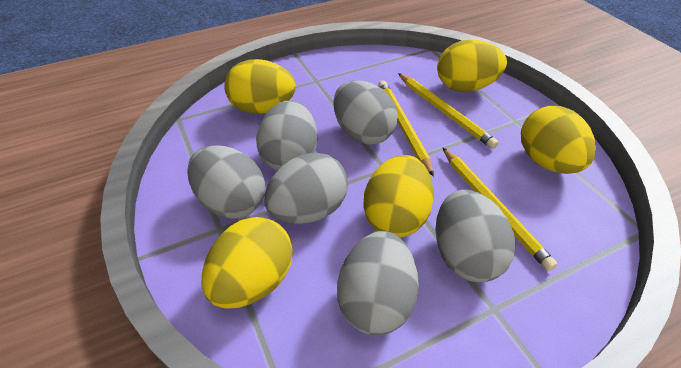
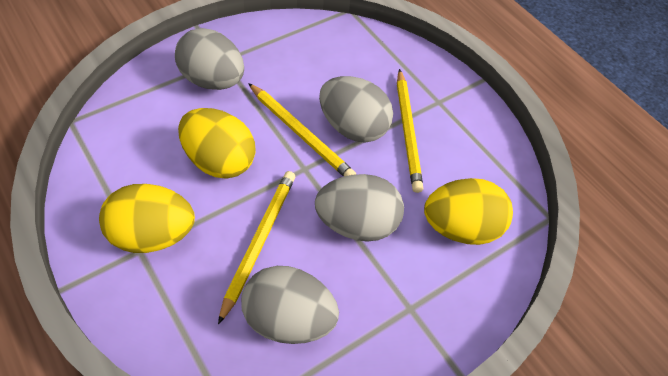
grey egg: 6 -> 4
yellow egg: 5 -> 3

